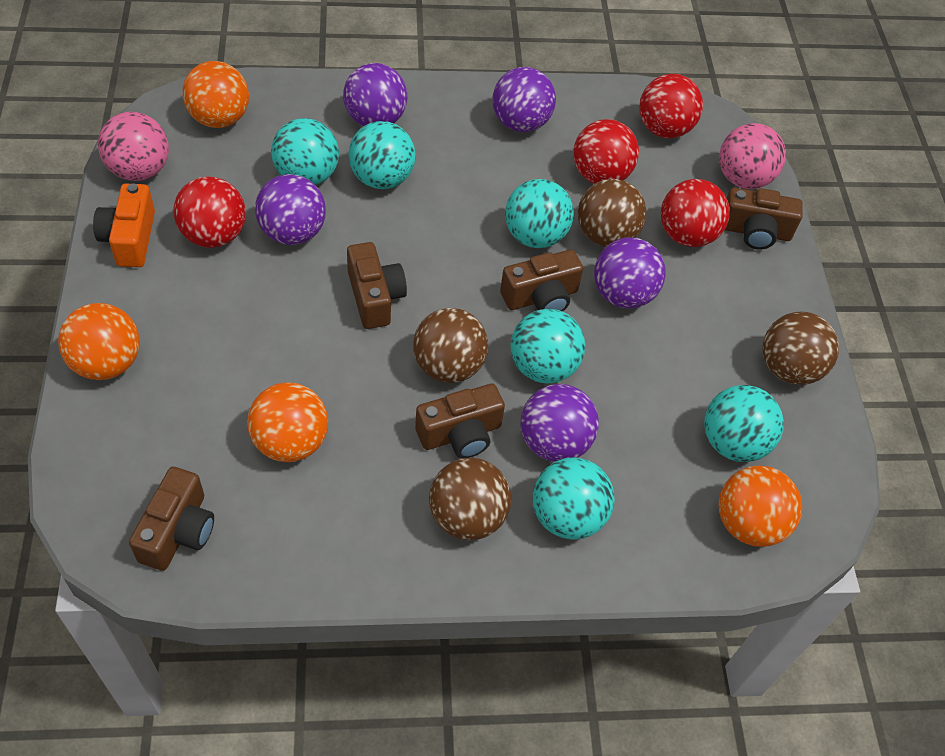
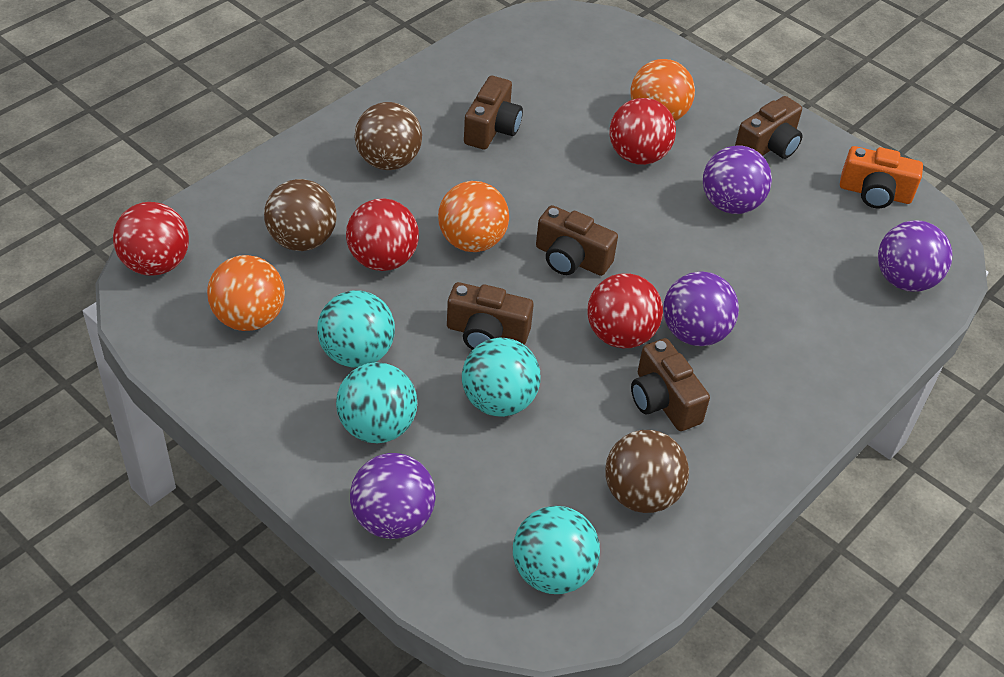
brown ball: 4 -> 3
orange ball: 4 -> 3
pink ball: 2 -> 0
purple ball: 5 -> 4
turquoise ball: 6 -> 4

